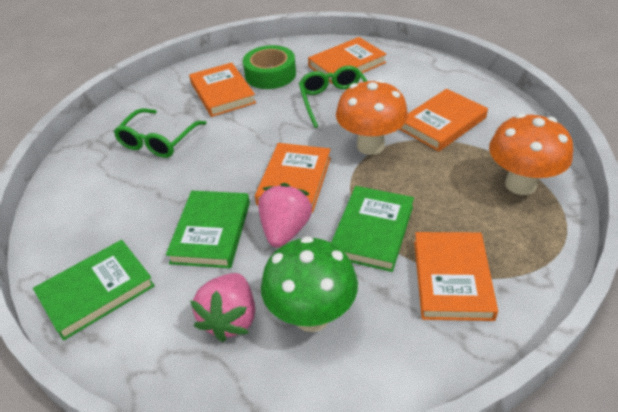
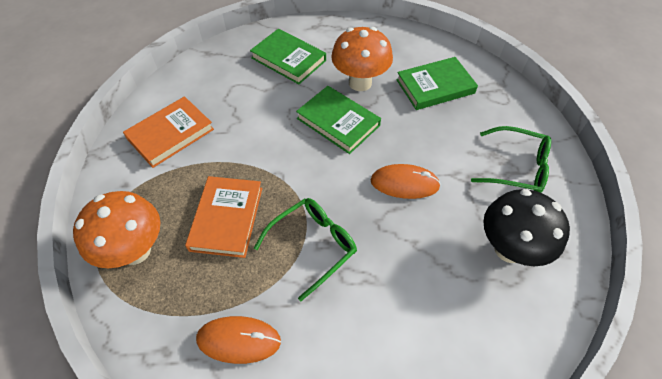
black mushroom: 0 -> 1
green mushroom: 1 -> 0
green tape: 1 -> 0
orange book: 5 -> 2
orange mouse: 0 -> 2
pink strawberry: 2 -> 0

